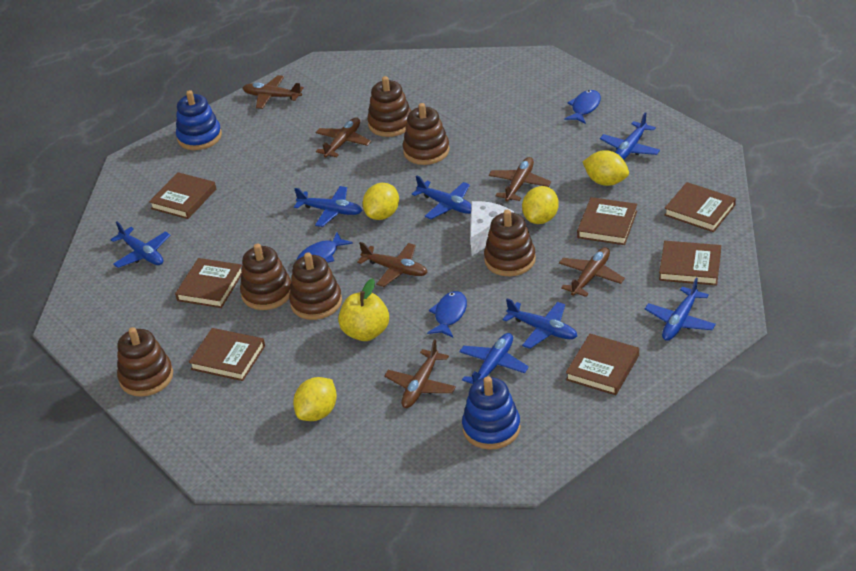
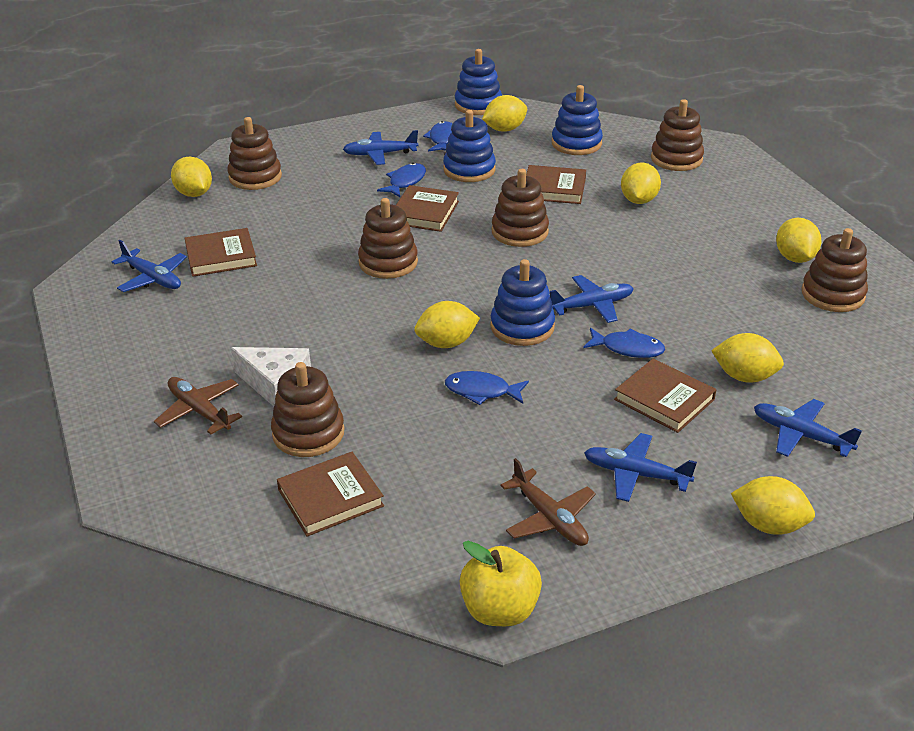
blue fish: 3 -> 4
blue plane: 7 -> 5
blue stacking toy: 2 -> 4
brown book: 7 -> 5
brown plane: 6 -> 2
yellow lemon: 4 -> 7

